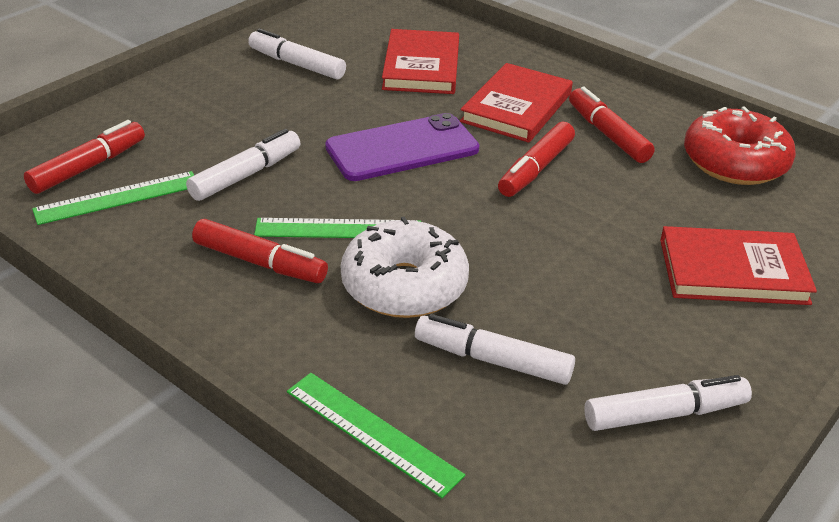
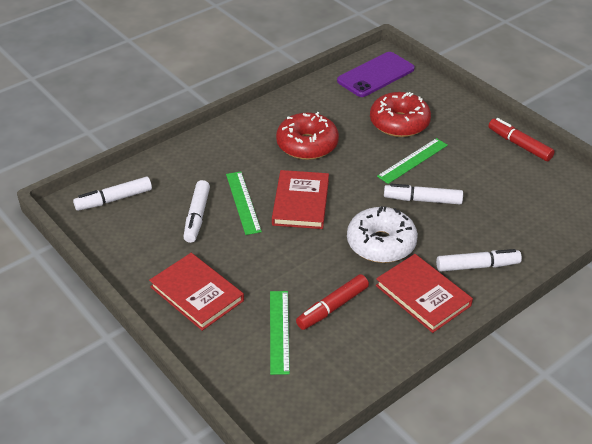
red donut: 1 -> 2
red marker: 4 -> 2

